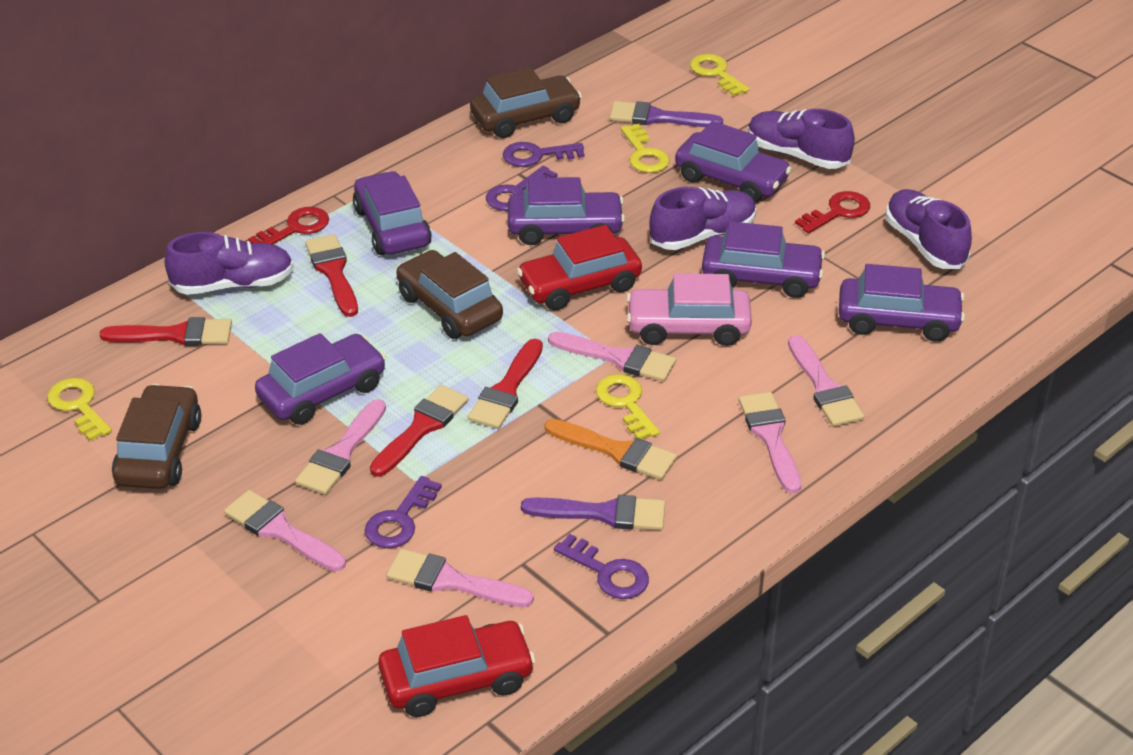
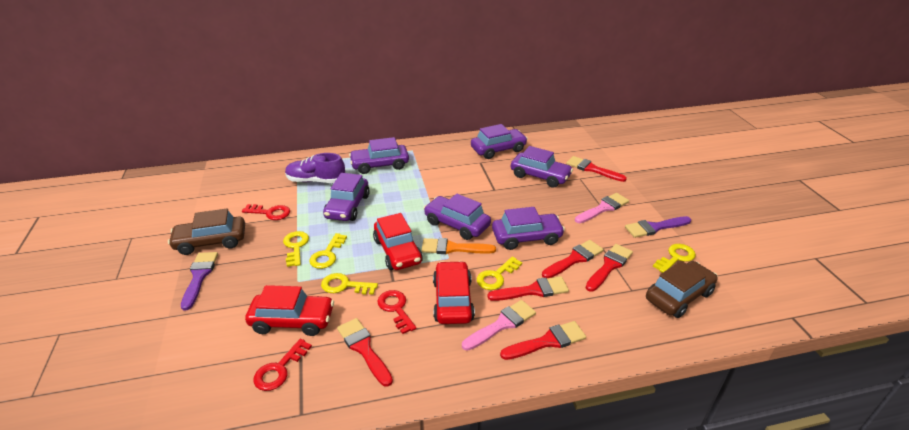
brown car: 3 -> 2
pink brush: 6 -> 2
pink car: 1 -> 0
purple key: 4 -> 0
purple shoe: 4 -> 1
red brush: 4 -> 6
red car: 2 -> 3
red key: 2 -> 3
yellow key: 4 -> 5

